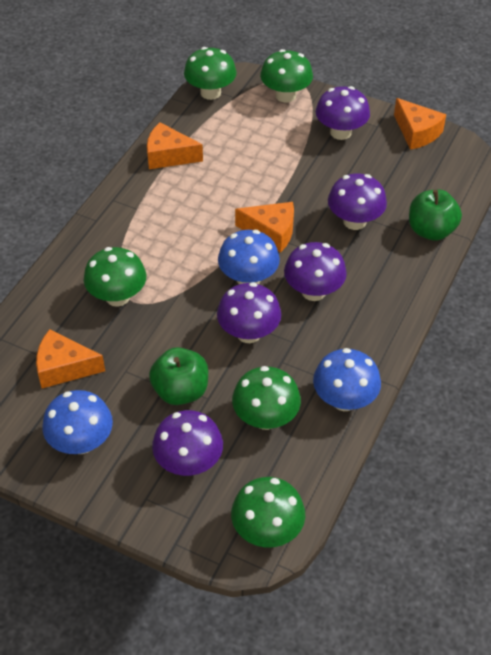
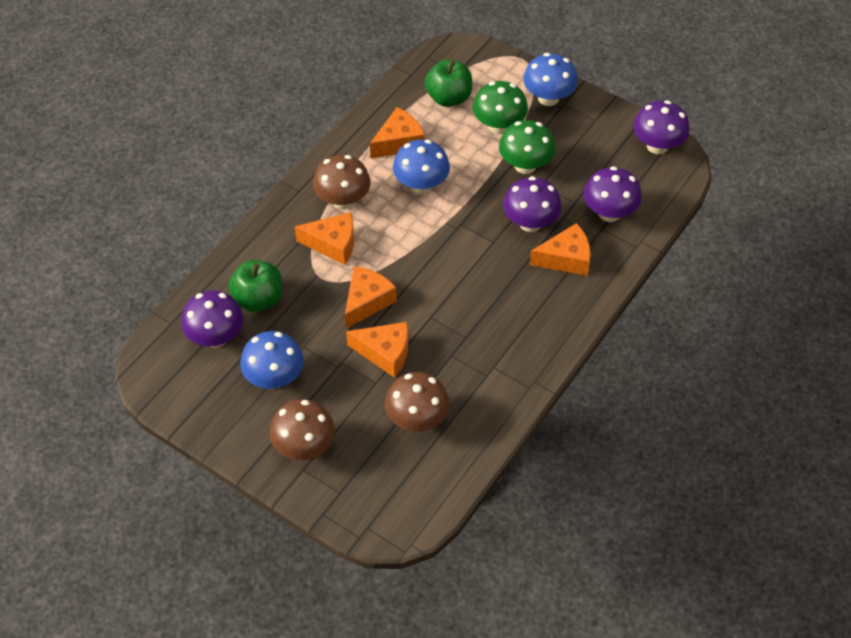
brown mushroom: 0 -> 3
green mushroom: 5 -> 2
orange cheese: 4 -> 5
purple mushroom: 5 -> 4

